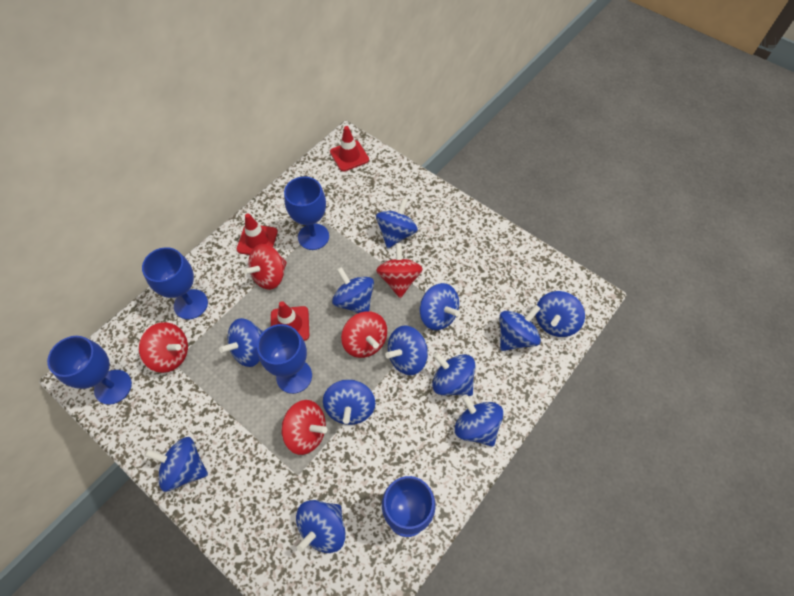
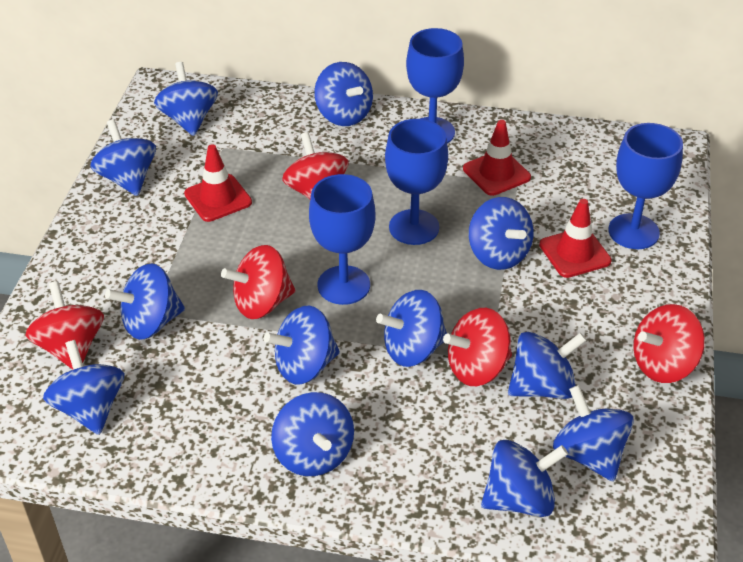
blue goblet: 5 -> 4

